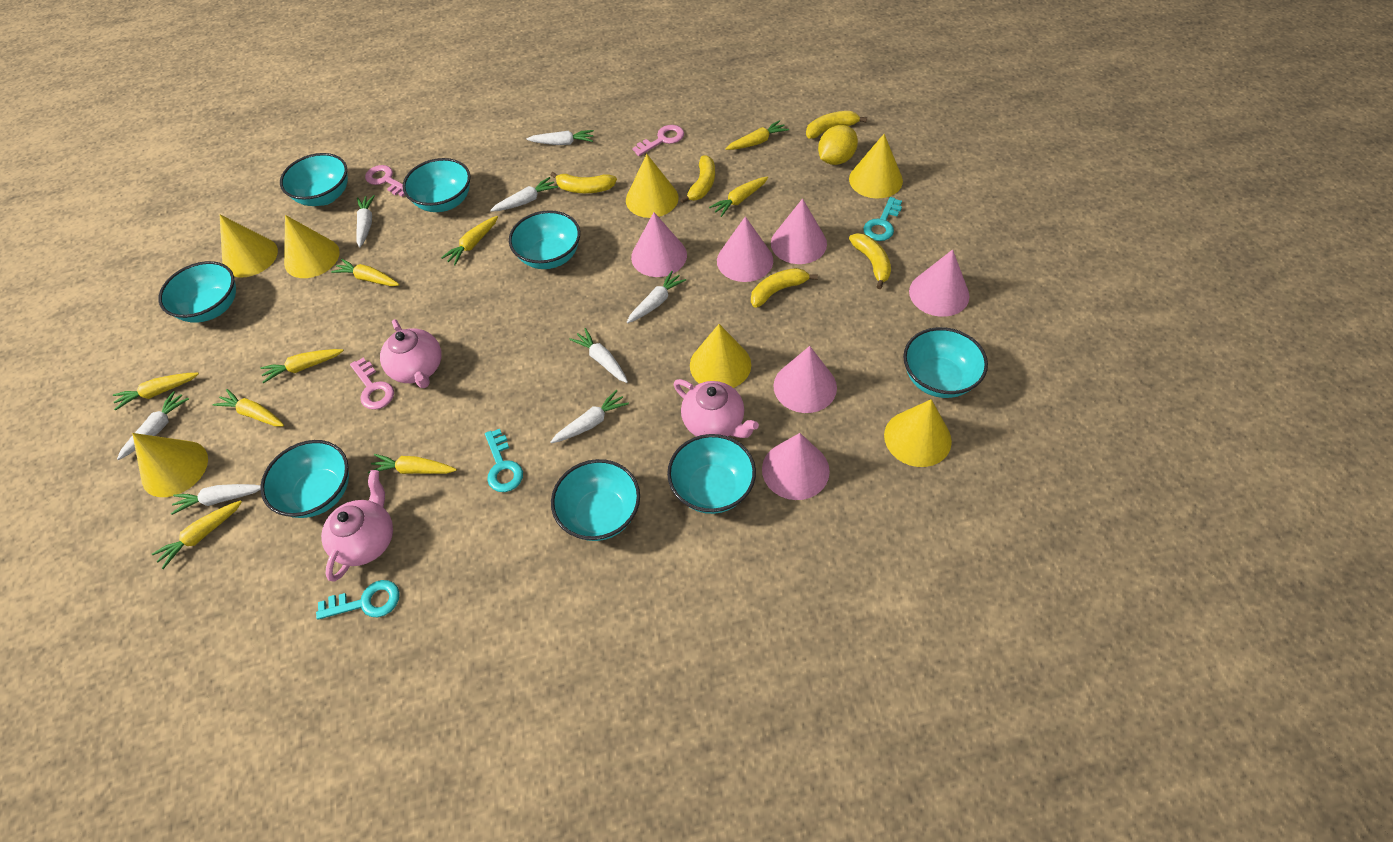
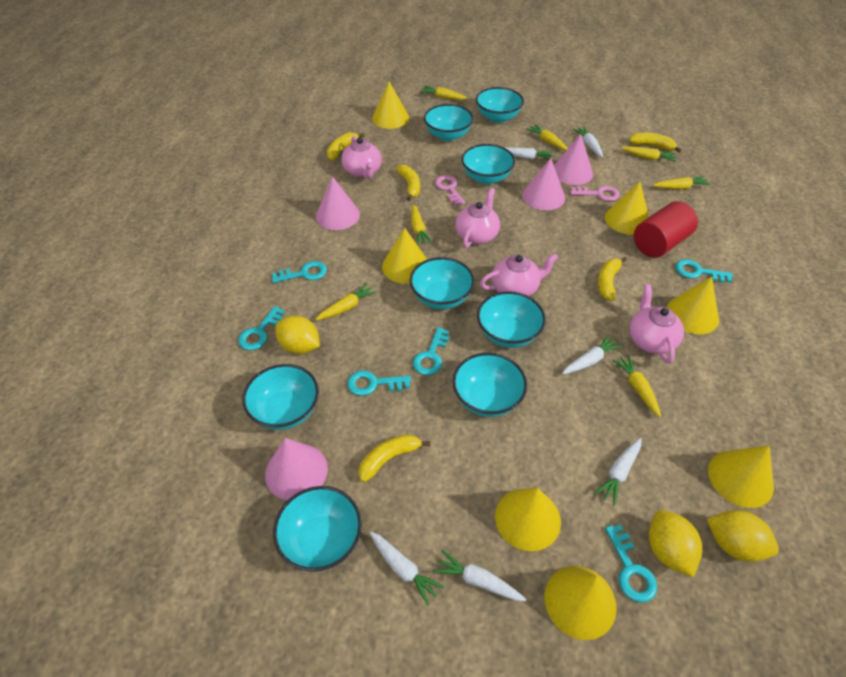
pink cone: 6 -> 4
pink key: 3 -> 2
pink teapot: 3 -> 4
red cylinder: 0 -> 1
turquoise key: 3 -> 6
white carrot: 8 -> 6
yellow carrot: 9 -> 7
yellow lemon: 1 -> 3

